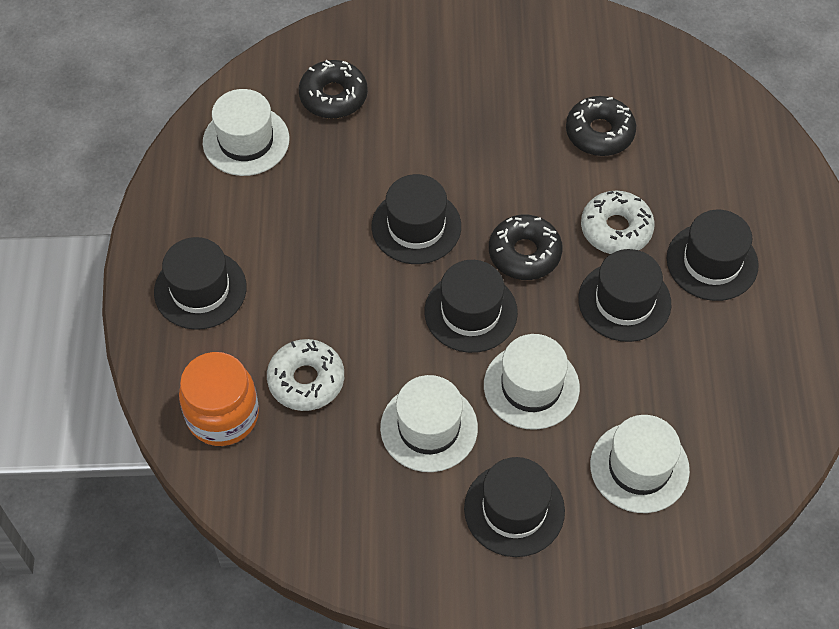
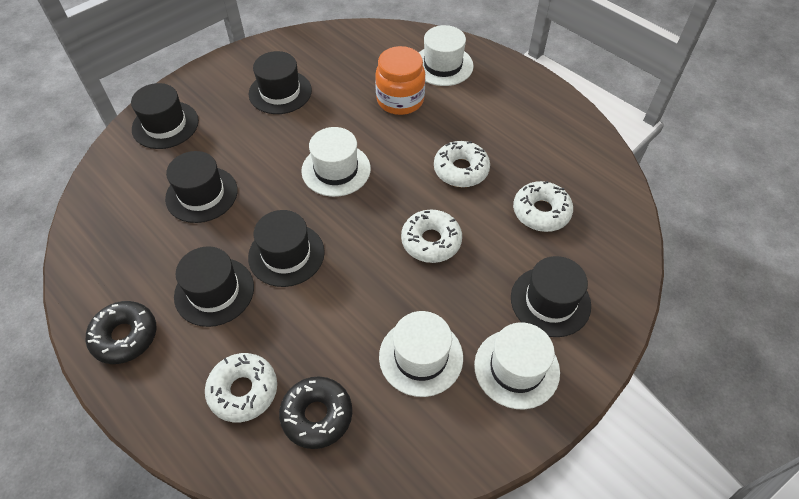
black donut: 3 -> 2
white donut: 2 -> 4

